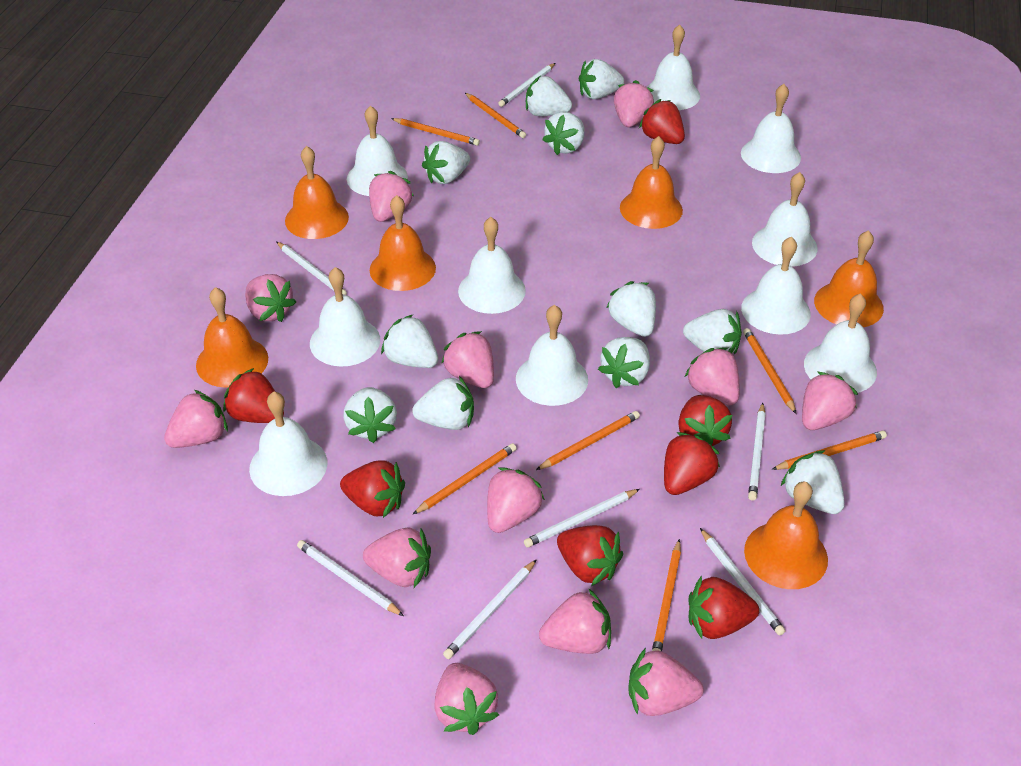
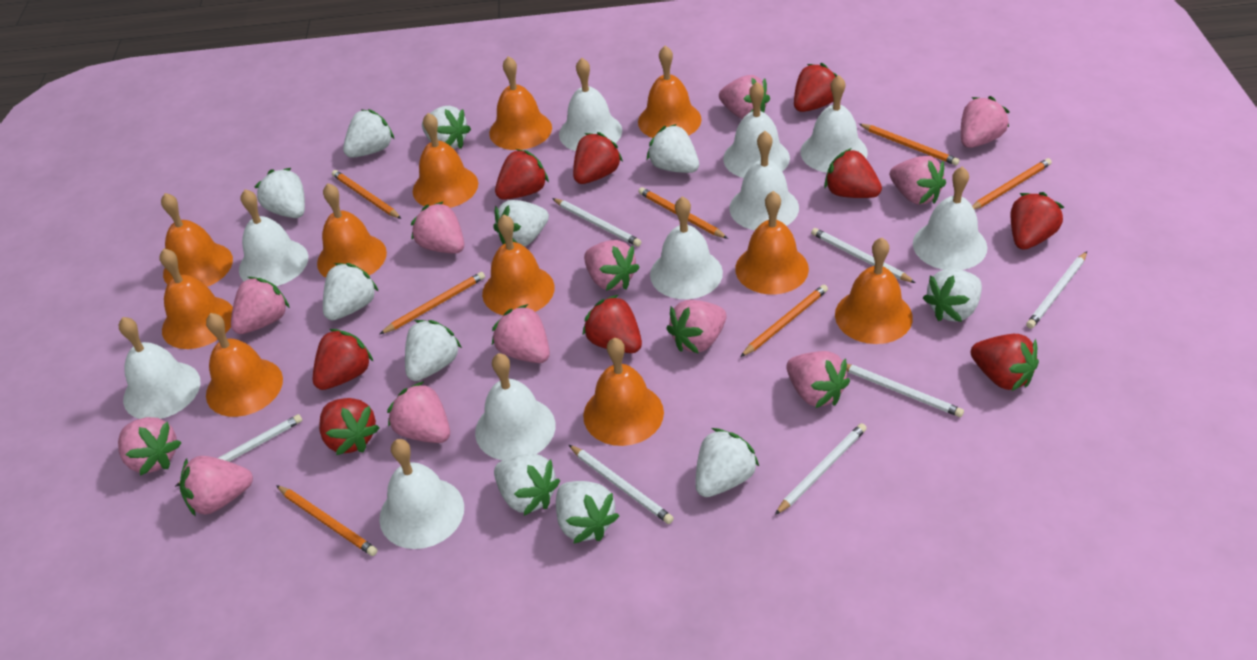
orange bell: 6 -> 11
red strawberry: 7 -> 9

